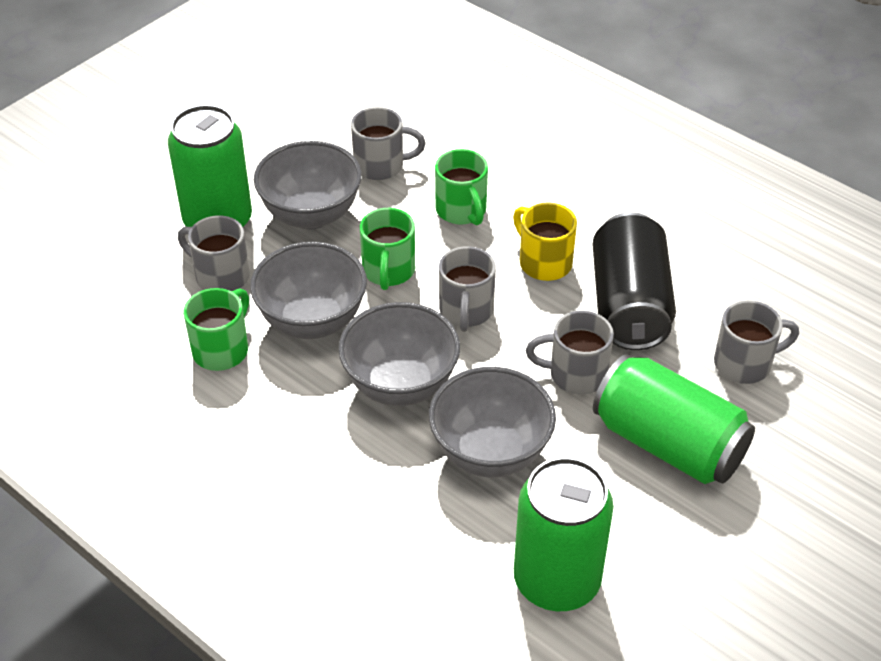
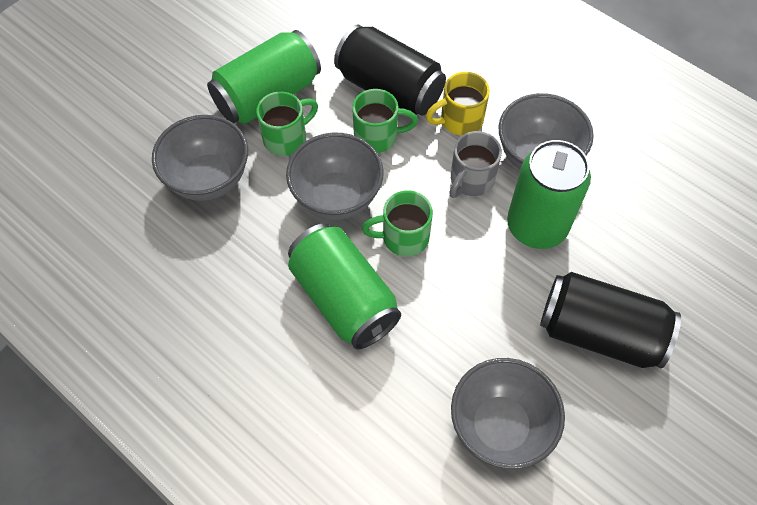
black can: 1 -> 2
grey mug: 5 -> 1

